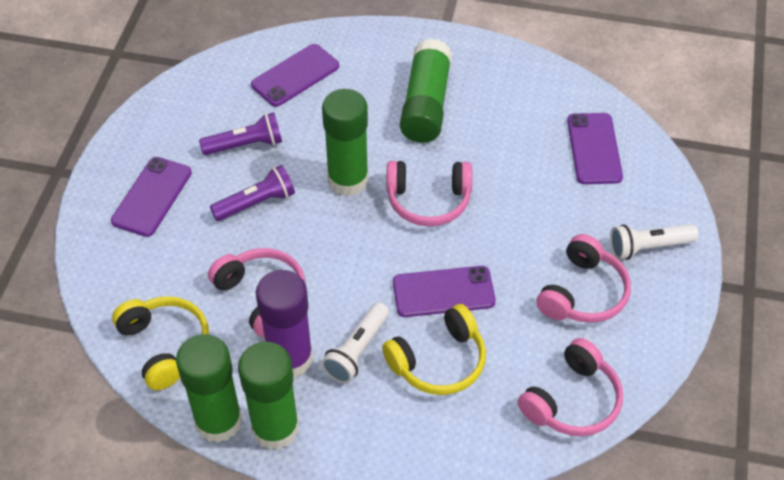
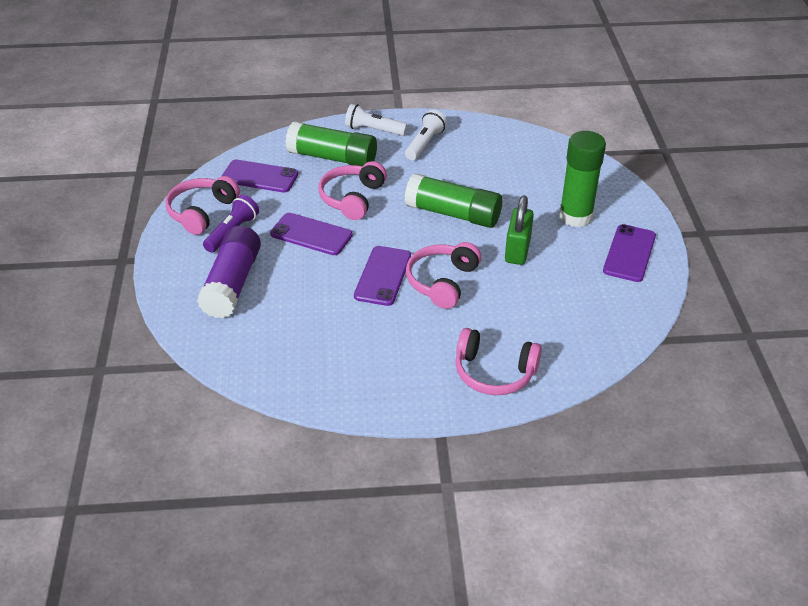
green glue stick: 4 -> 3
green padlock: 0 -> 1
purple flashlight: 2 -> 1
yellow headphones: 2 -> 0

